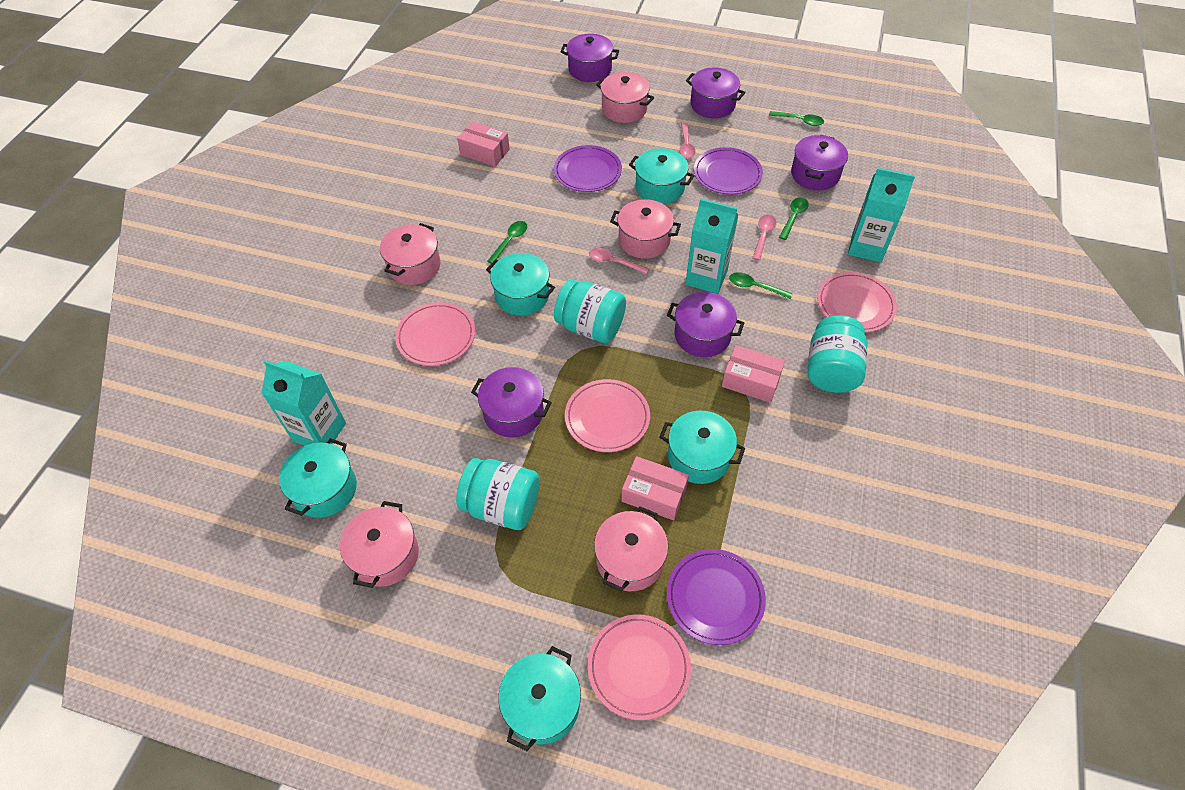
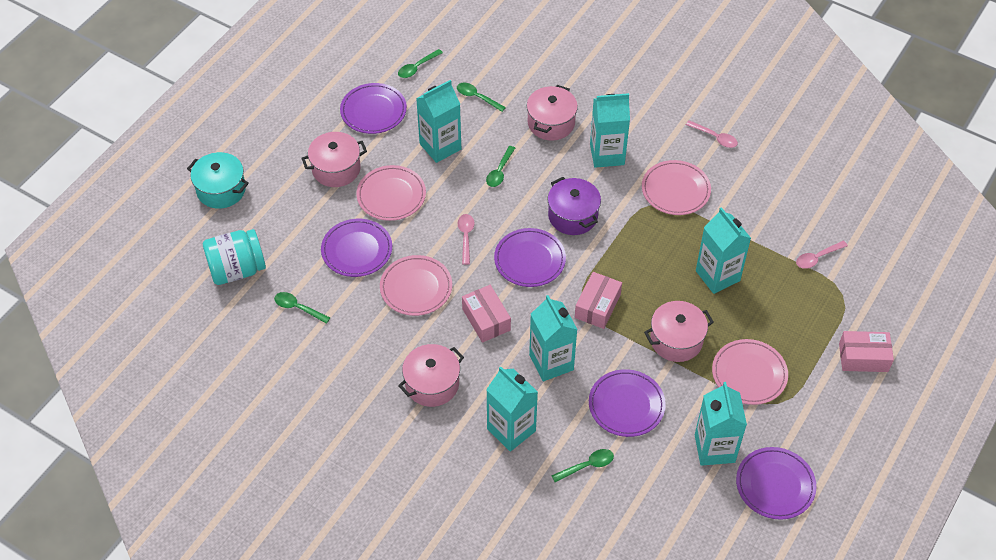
green spoon: 4 -> 5
pink pot: 5 -> 4
purple plate: 3 -> 5
purple pot: 5 -> 1
turquoise carton: 3 -> 6
turquoise jar: 3 -> 1
turquoise pot: 5 -> 1

